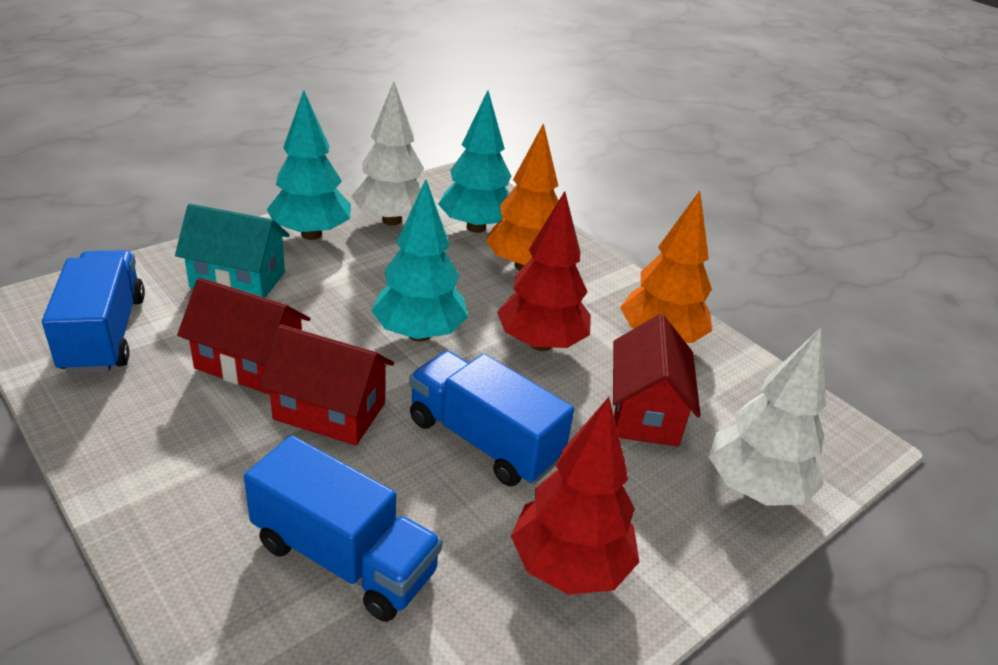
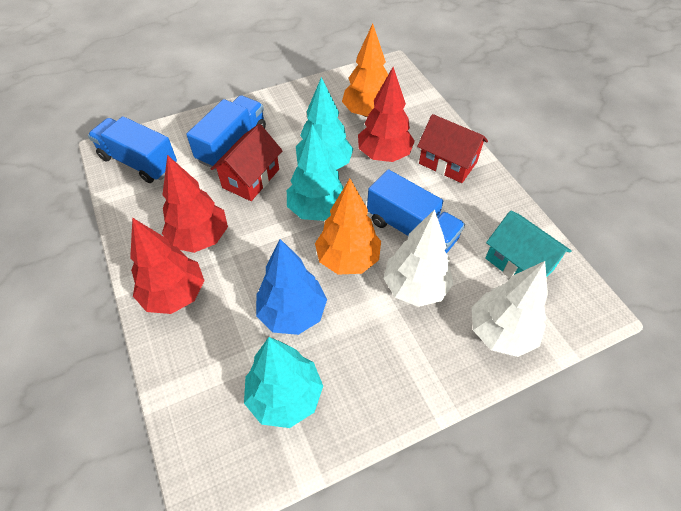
blue tree: 0 -> 1
red house: 3 -> 2
red tree: 2 -> 3

